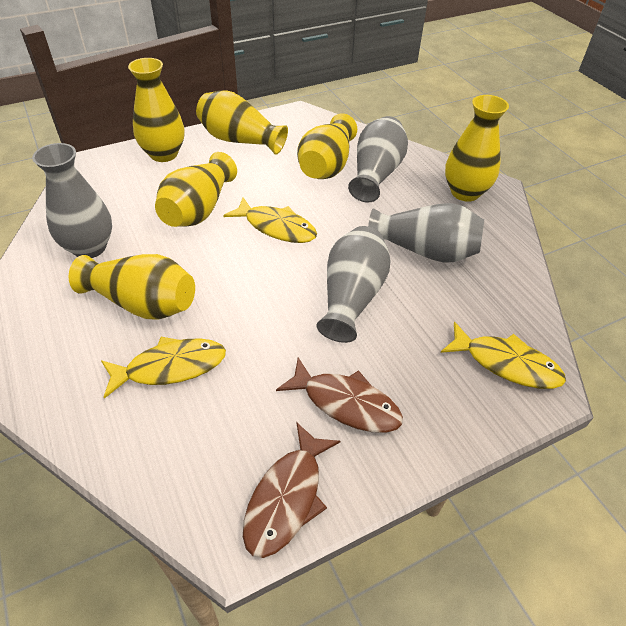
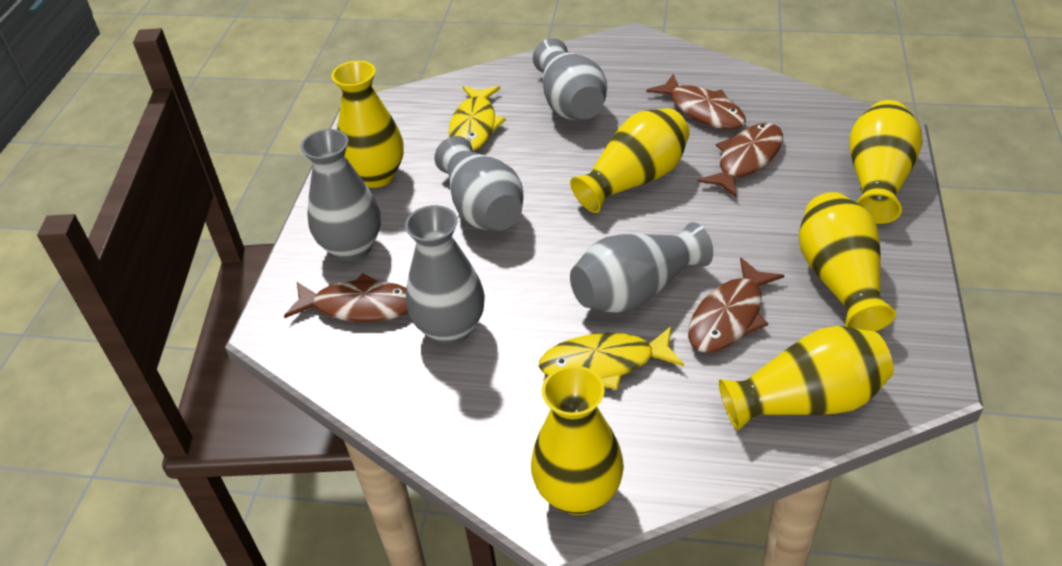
brown fish: 2 -> 4
grey vase: 4 -> 5
yellow fish: 3 -> 2

